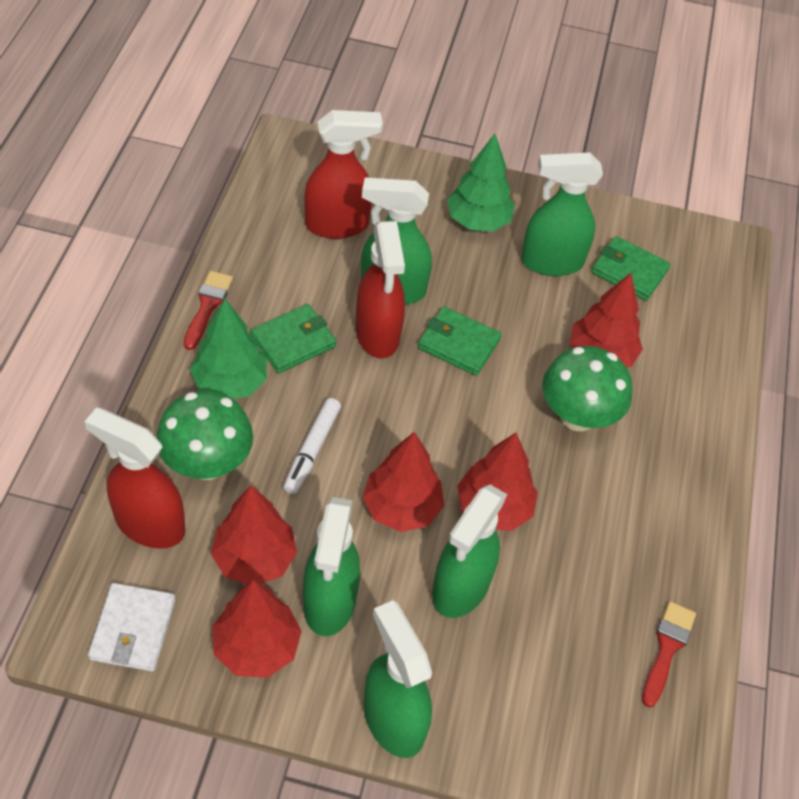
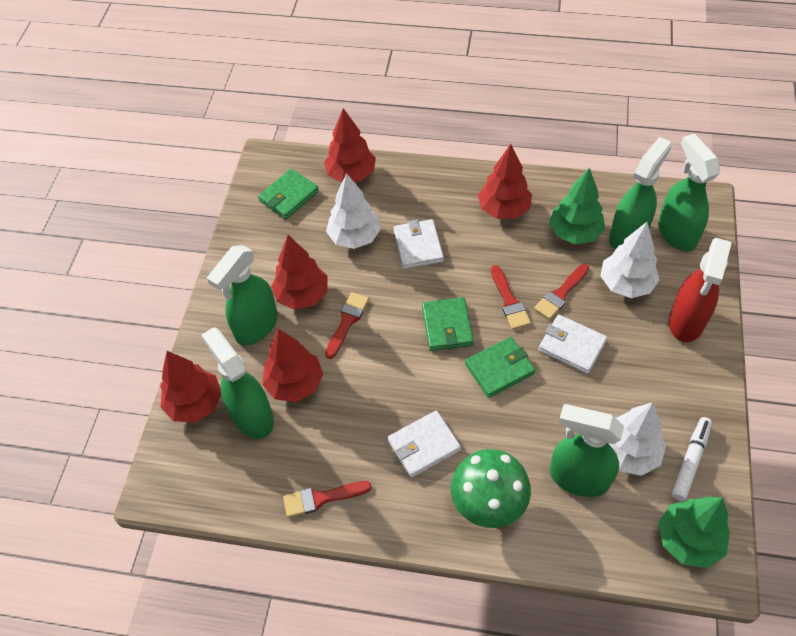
green mushroom: 2 -> 1
red brush: 2 -> 4
red spray bottle: 3 -> 1
white tree: 0 -> 3
white wallet: 1 -> 3

